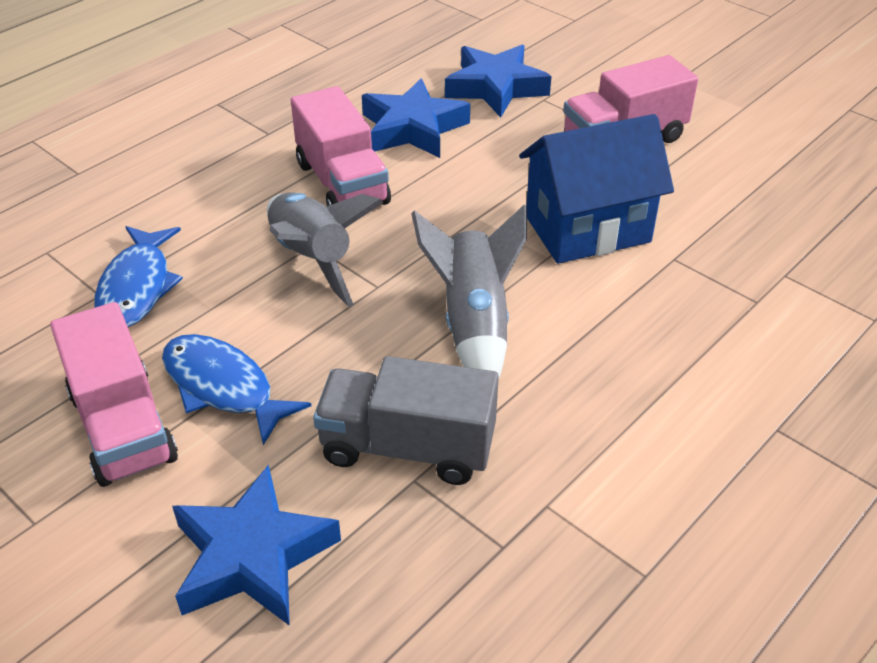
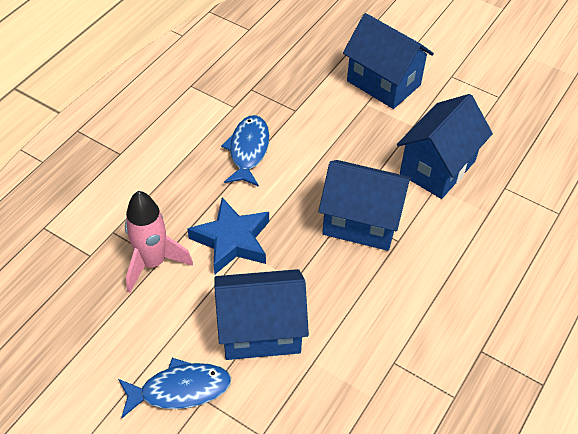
blue house: 1 -> 4
blue star: 3 -> 1
grey rocket: 2 -> 0
grey truck: 1 -> 0
pink rocket: 0 -> 1
pink truck: 3 -> 0

